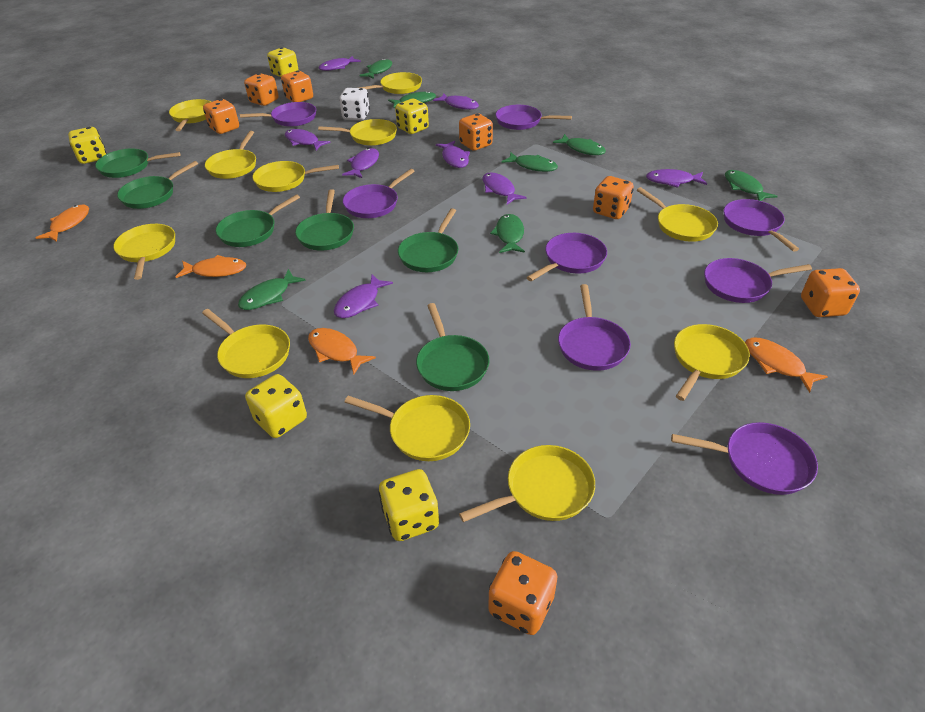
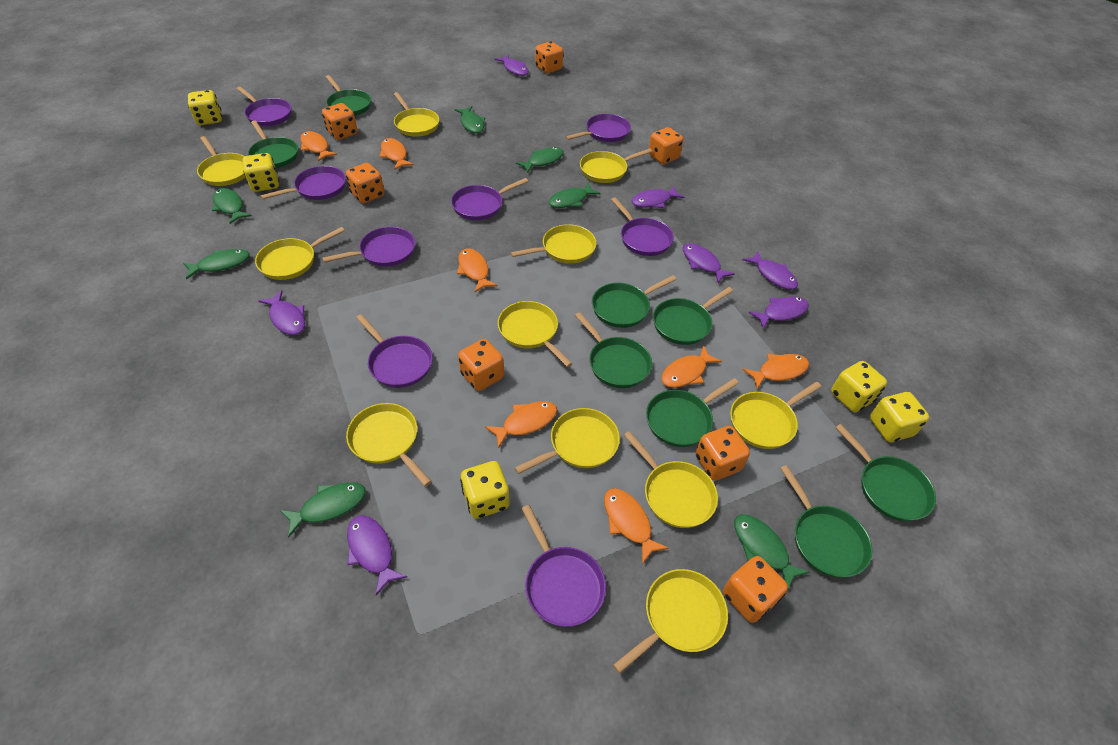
green pan: 6 -> 8
orange fish: 4 -> 7
purple fish: 8 -> 7
white dice: 1 -> 0

